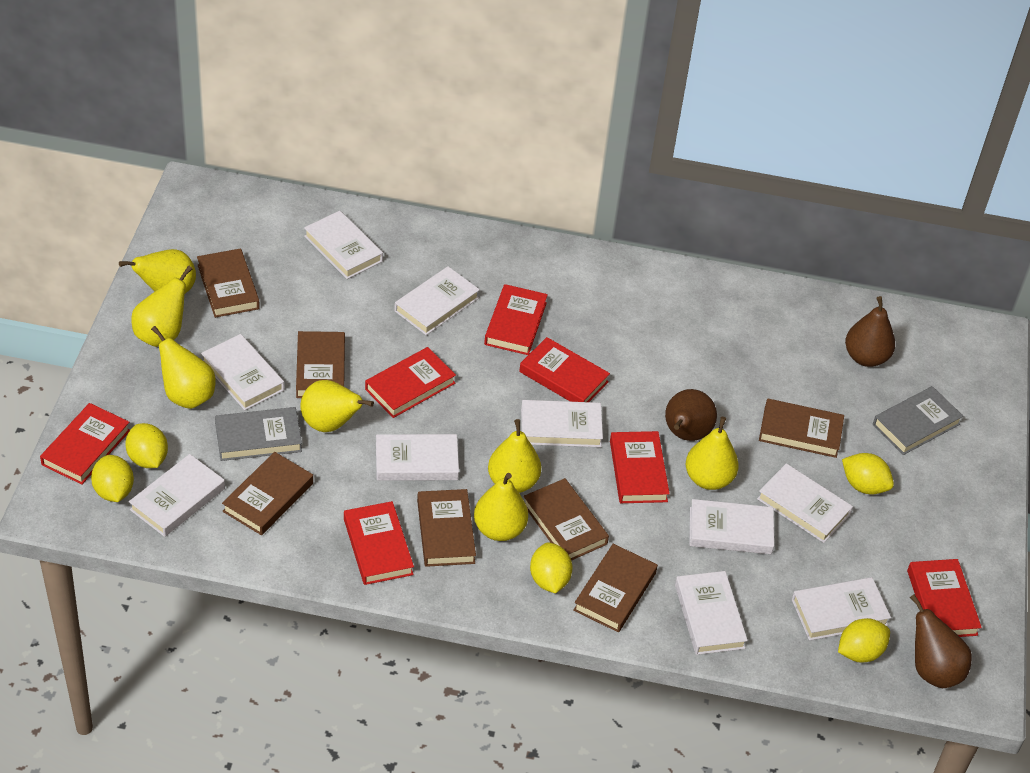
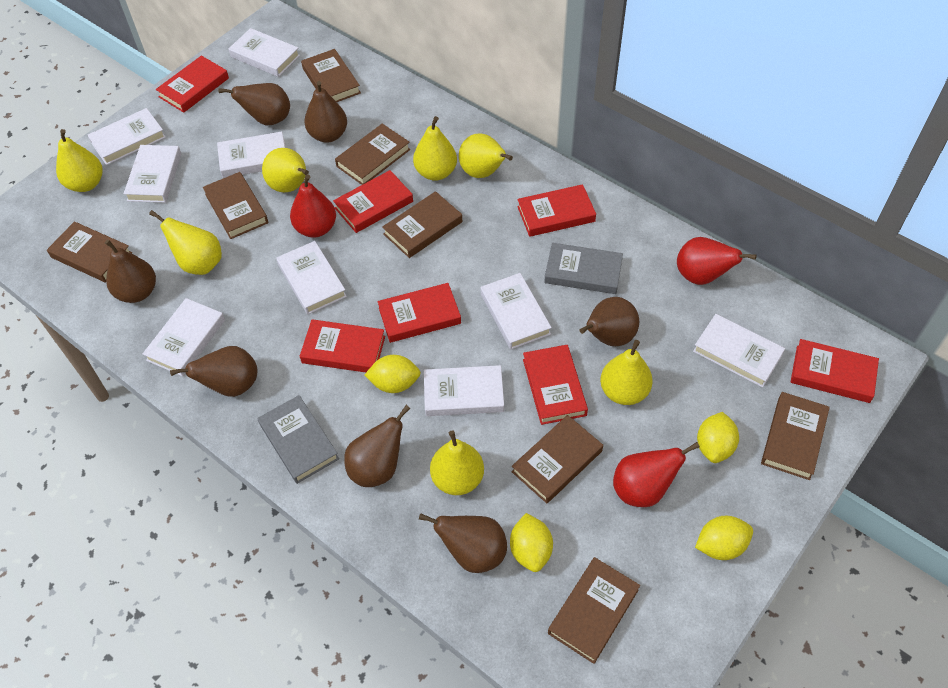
brown book: 7 -> 8
brown pear: 3 -> 7
red pear: 0 -> 3
white book: 10 -> 9
yellow lemon: 5 -> 4

